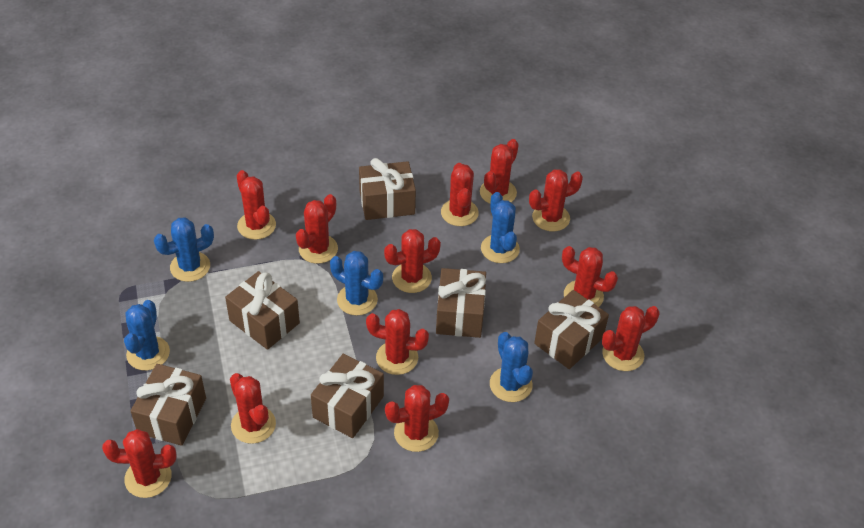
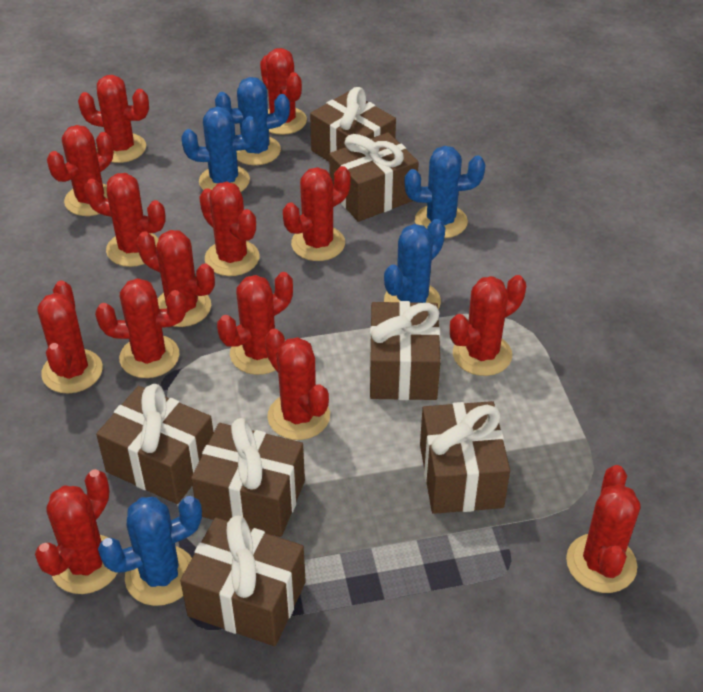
brown gift: 6 -> 7
red cactus: 12 -> 14

